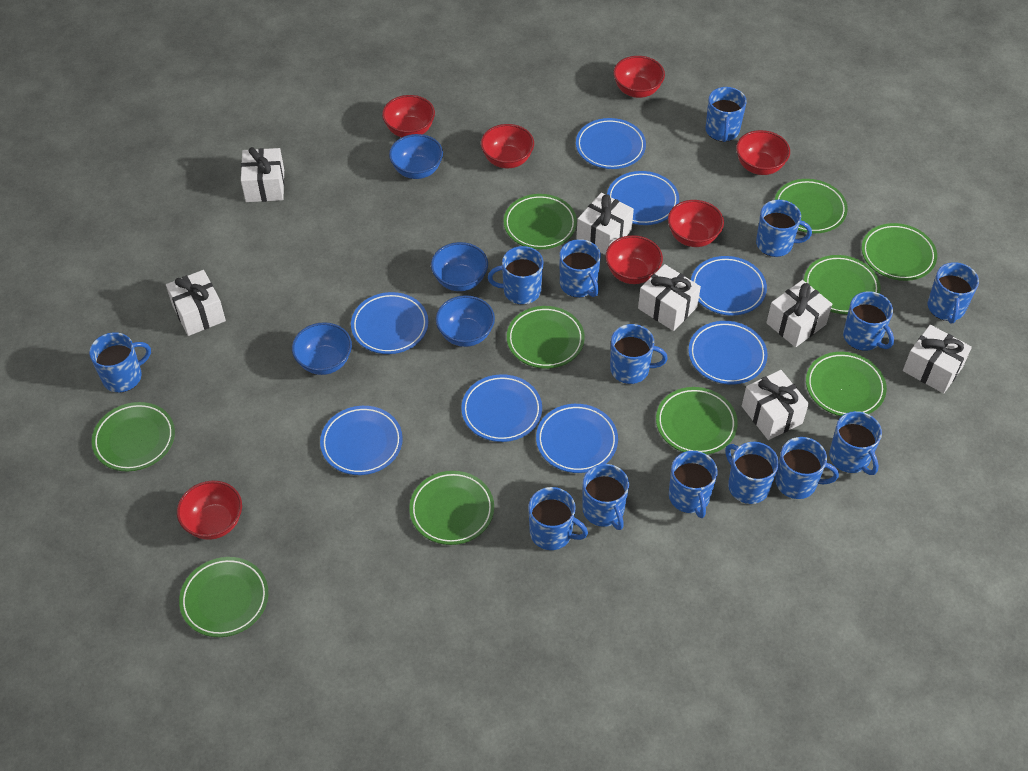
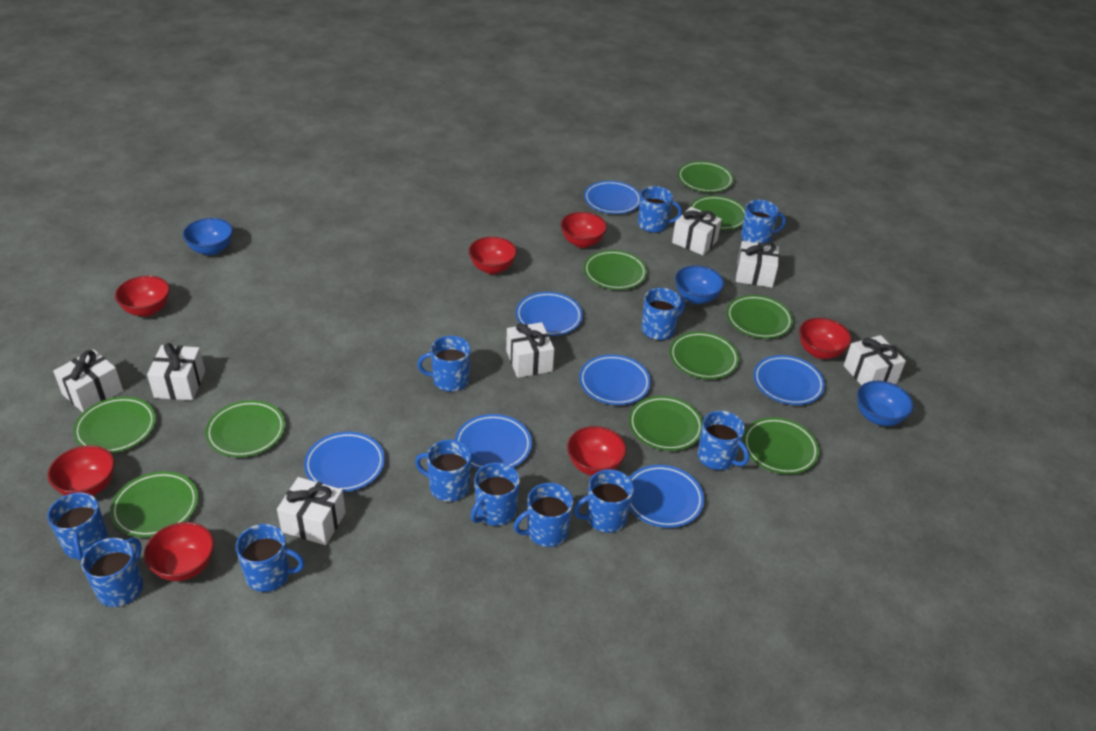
blue bowl: 4 -> 3
blue mug: 14 -> 12
blue plate: 8 -> 7

